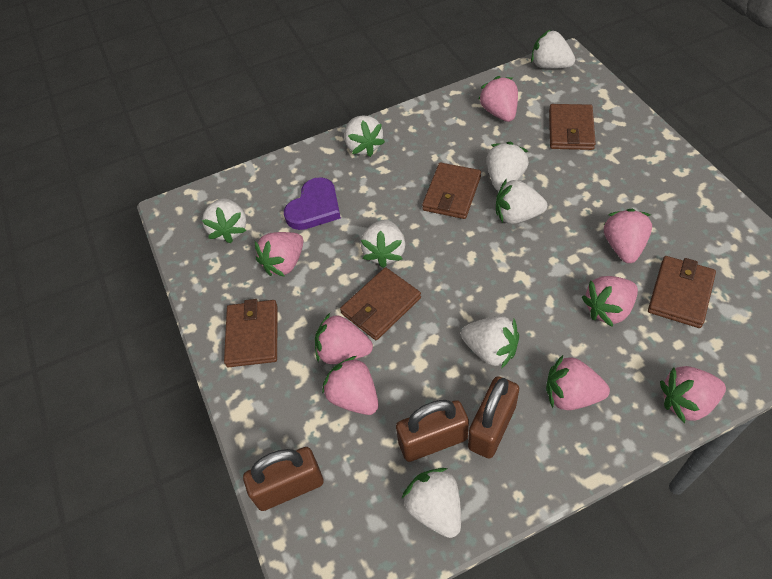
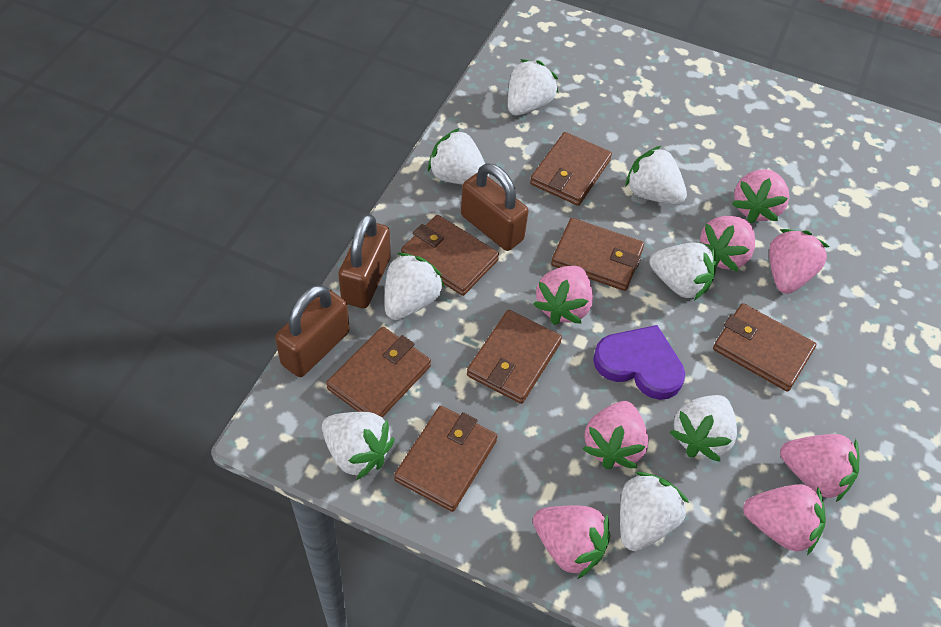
brown wallet: 5 -> 7

